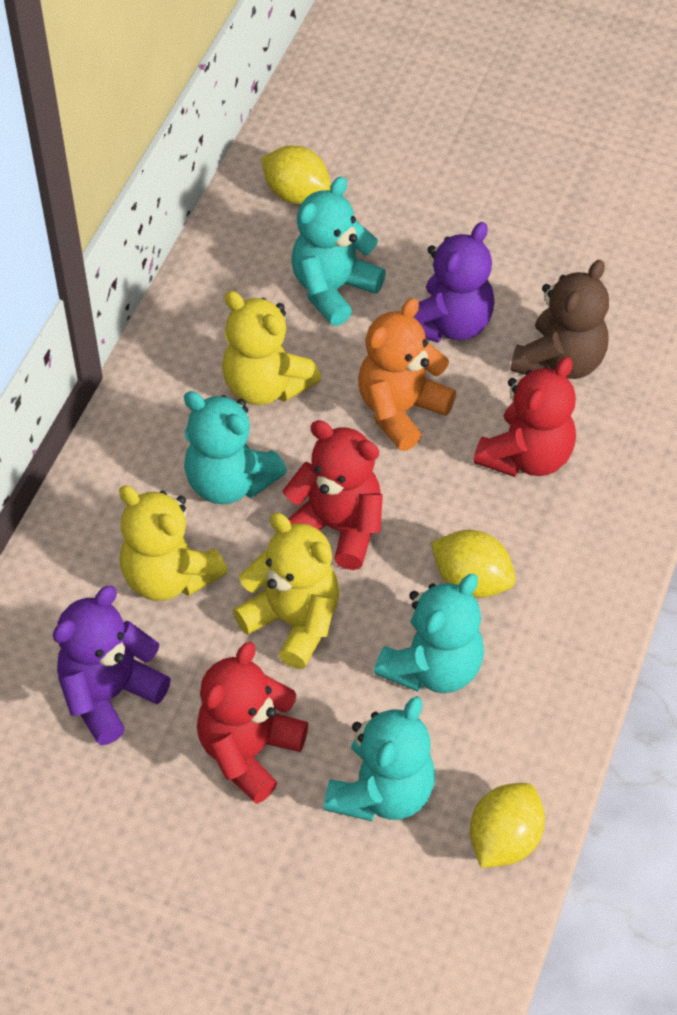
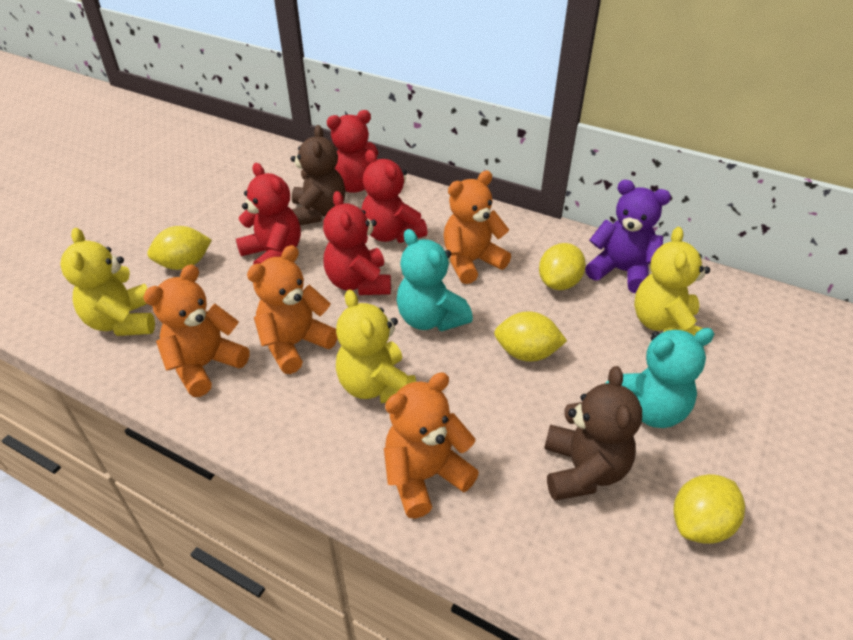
brown teddy bear: 1 -> 2
orange teddy bear: 1 -> 4
purple teddy bear: 2 -> 1
red teddy bear: 3 -> 4
turquoise teddy bear: 4 -> 2
yellow lemon: 3 -> 4

